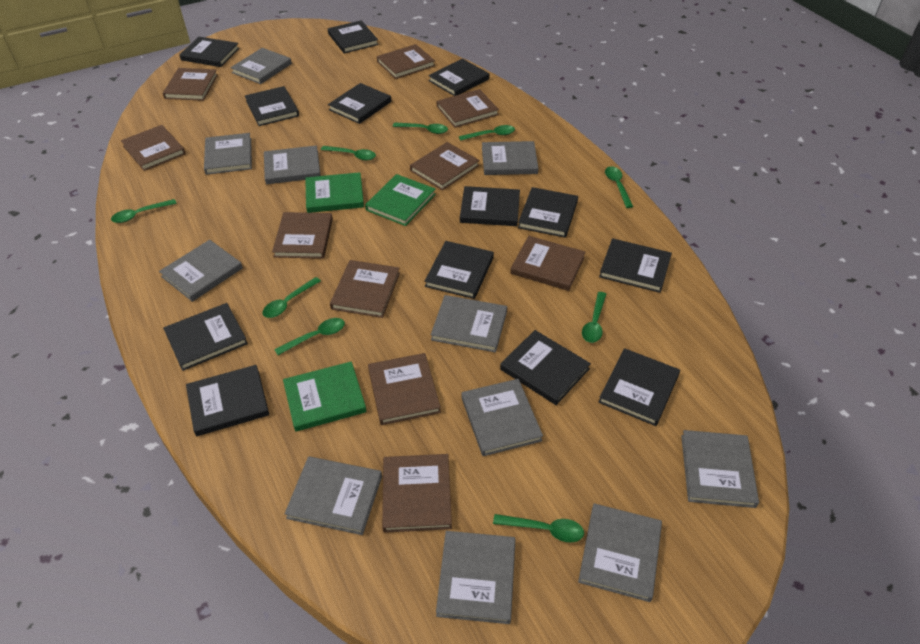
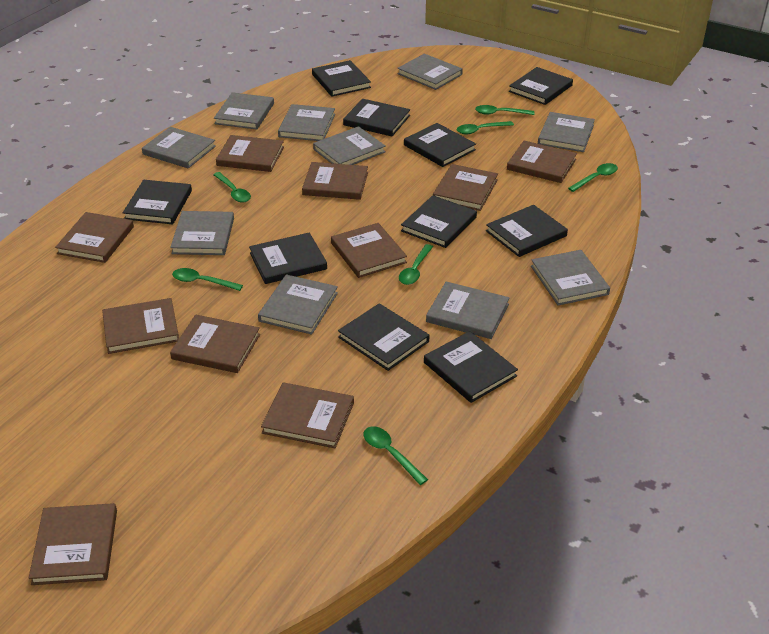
black book: 13 -> 10
green book: 3 -> 0
green spoon: 9 -> 7
grey book: 11 -> 10

